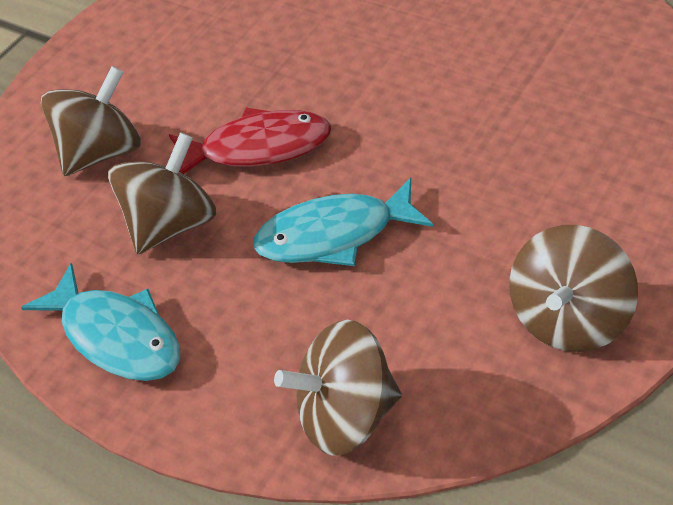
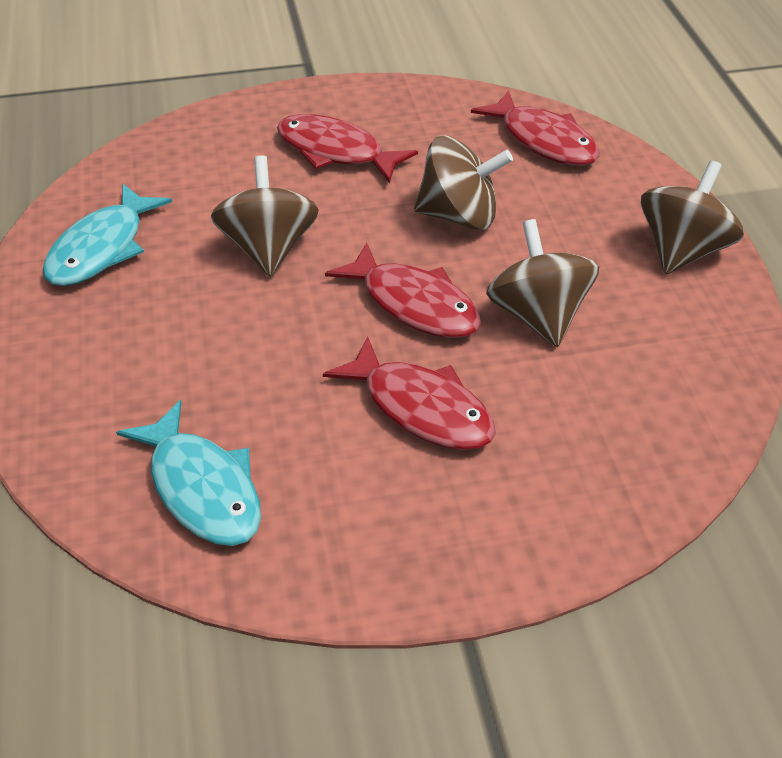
red fish: 1 -> 4

